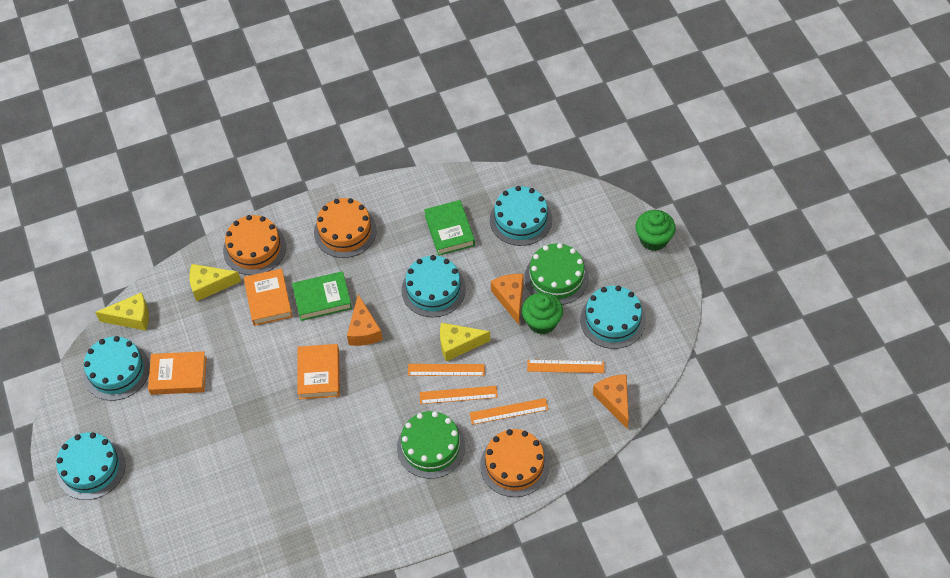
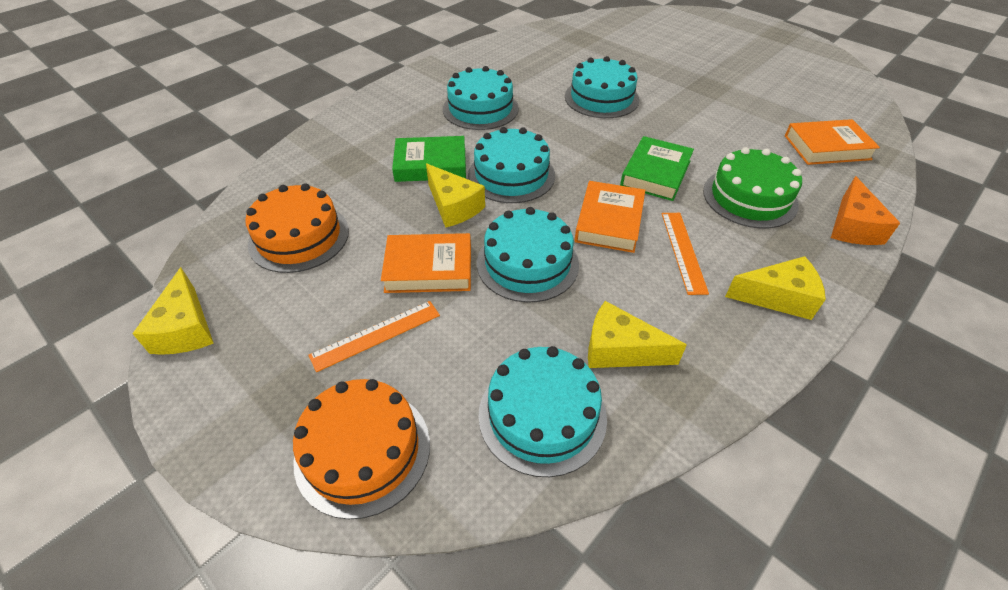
green cake: 2 -> 1
green cupcake: 2 -> 0
orange cake: 3 -> 2
orange cheese: 3 -> 1
orange ruler: 4 -> 2
yellow cheese: 3 -> 4

